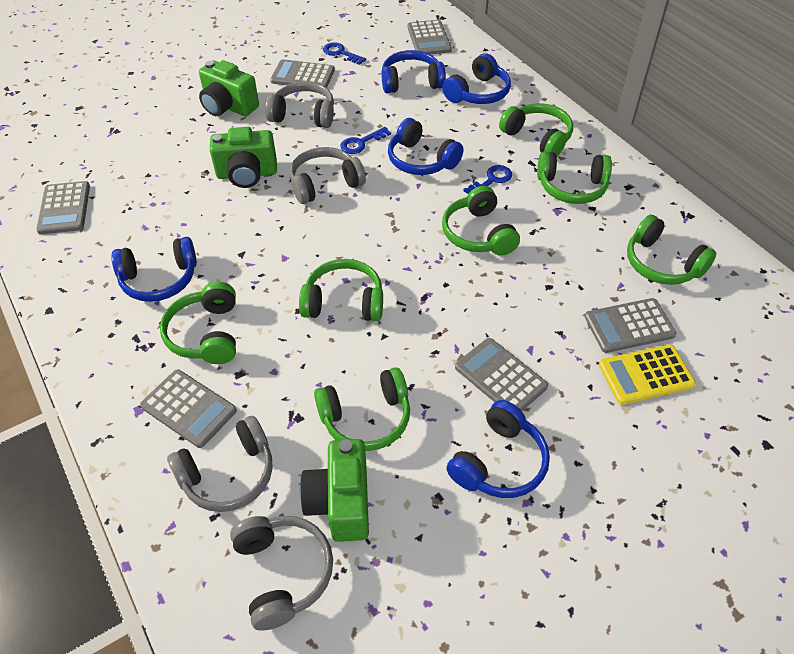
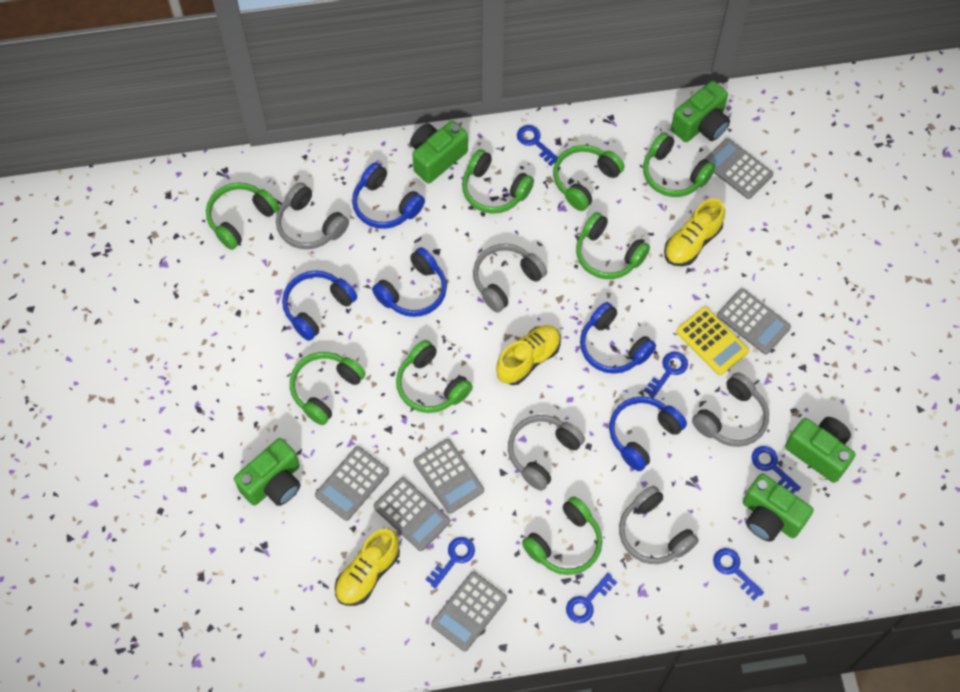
blue key: 3 -> 6
green camera: 3 -> 5
green headphones: 7 -> 8
grey headphones: 4 -> 5
yellow shoe: 0 -> 3

